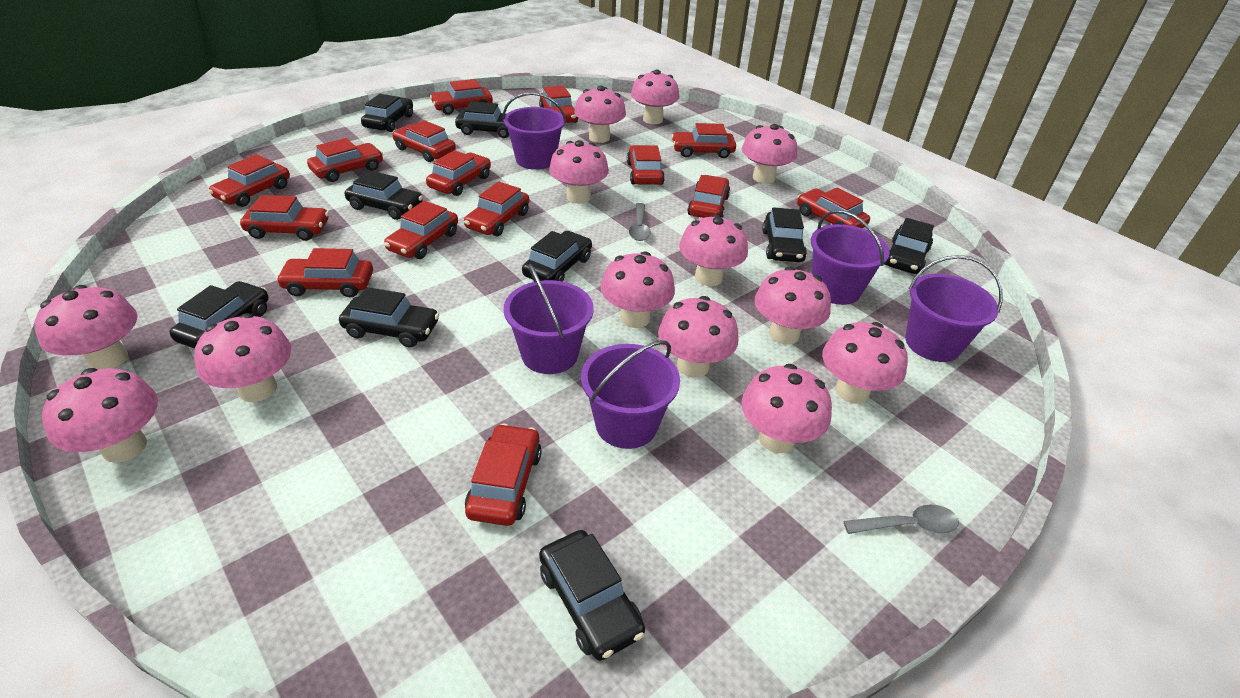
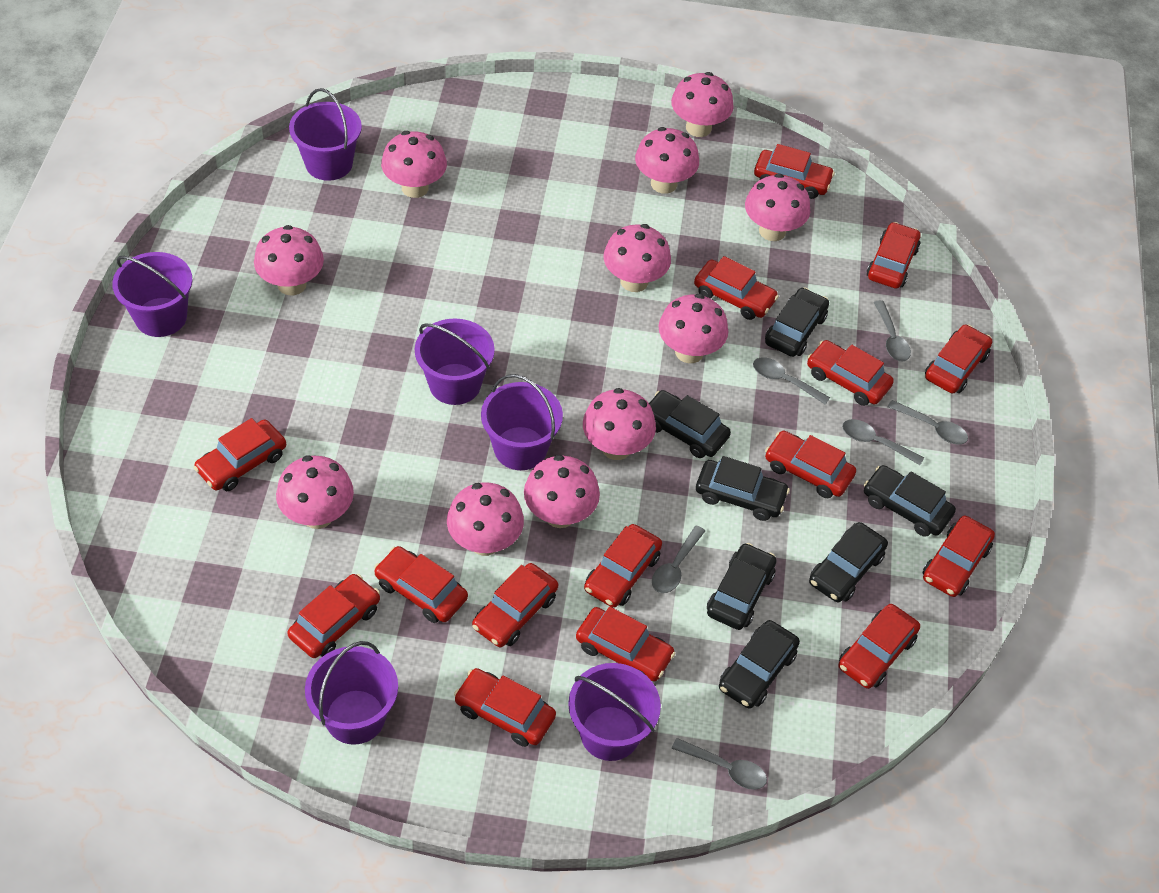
black car: 9 -> 7
grey spoon: 2 -> 6
pink mushroom: 13 -> 11
purple bucket: 5 -> 6

